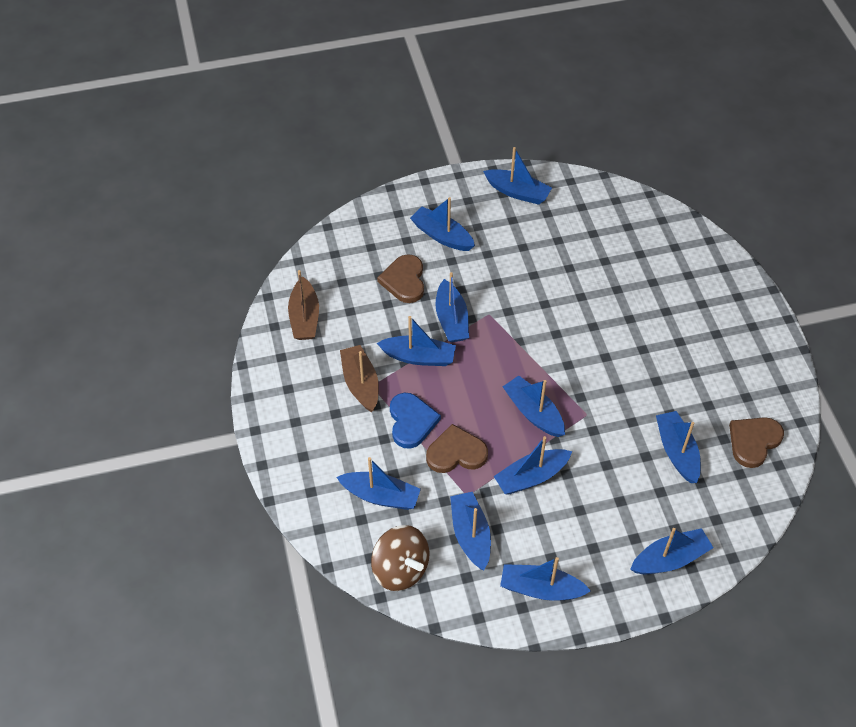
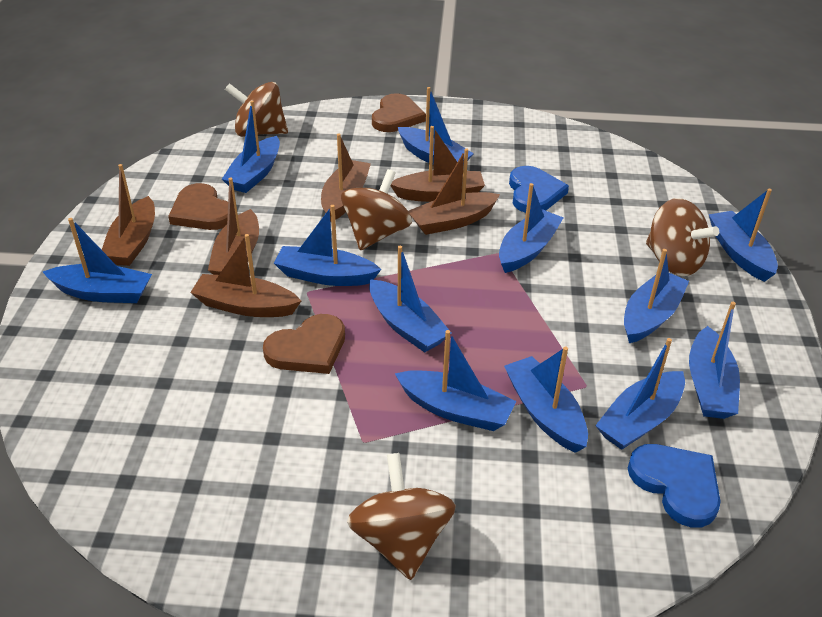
blue boat: 11 -> 12
blue heart: 1 -> 2
brown boat: 2 -> 6
brown spinning top: 1 -> 4

